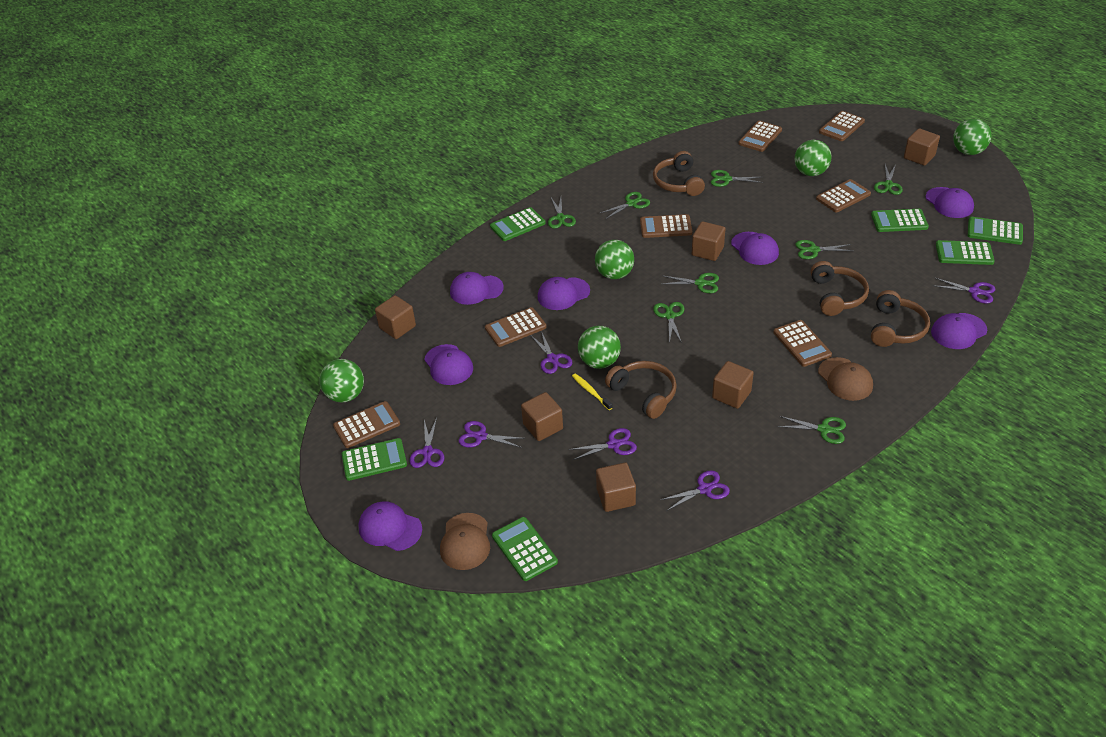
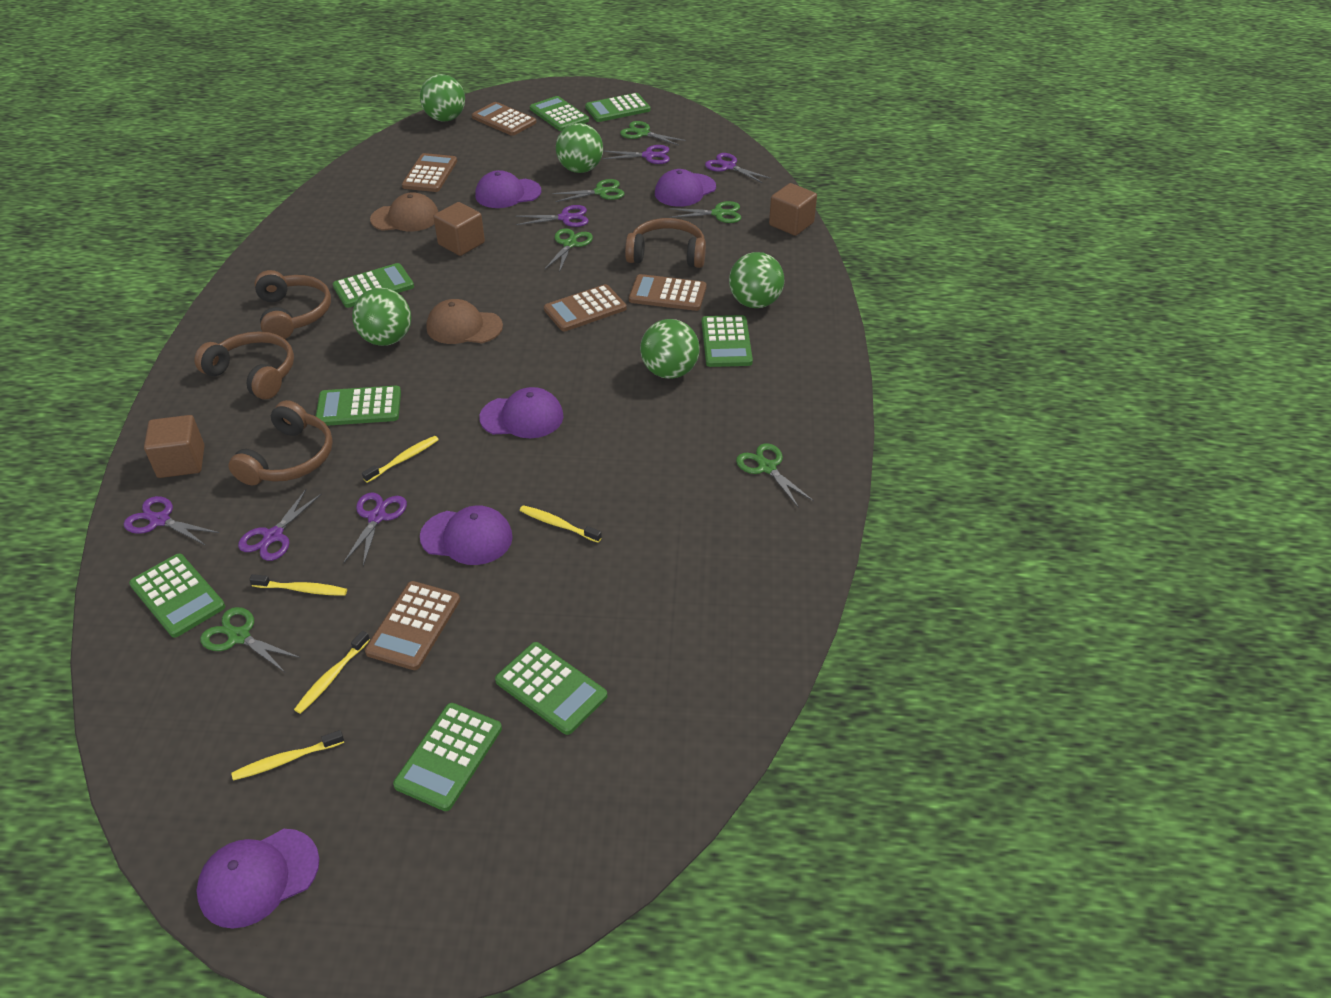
brown calculator: 7 -> 5
brown cube: 6 -> 3
green calculator: 6 -> 8
green scissors: 8 -> 6
purple cap: 7 -> 5
yellow toothbrush: 1 -> 5

